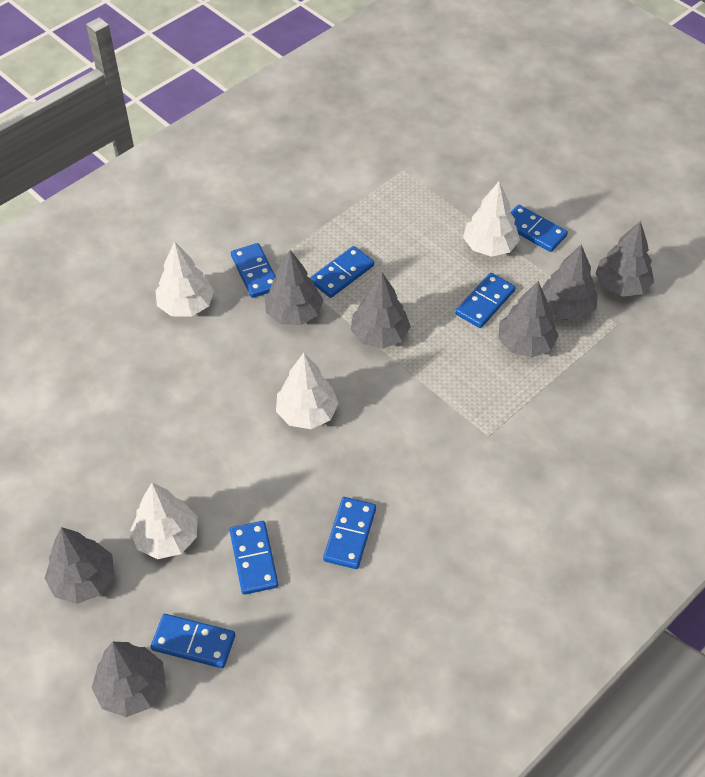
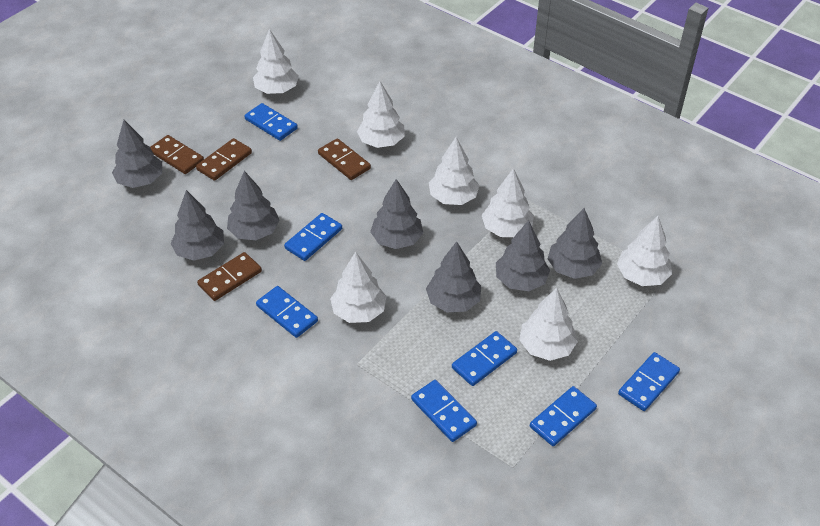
brown domino: 0 -> 4
white tree: 4 -> 7

